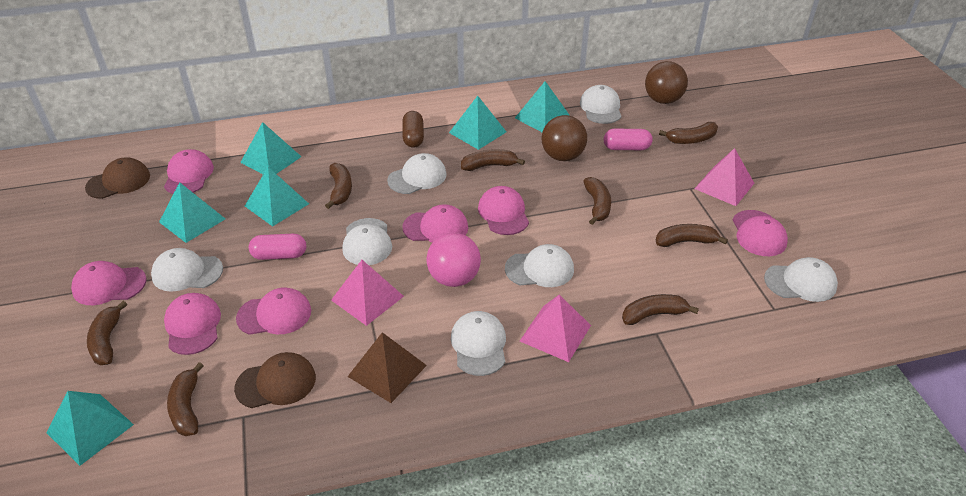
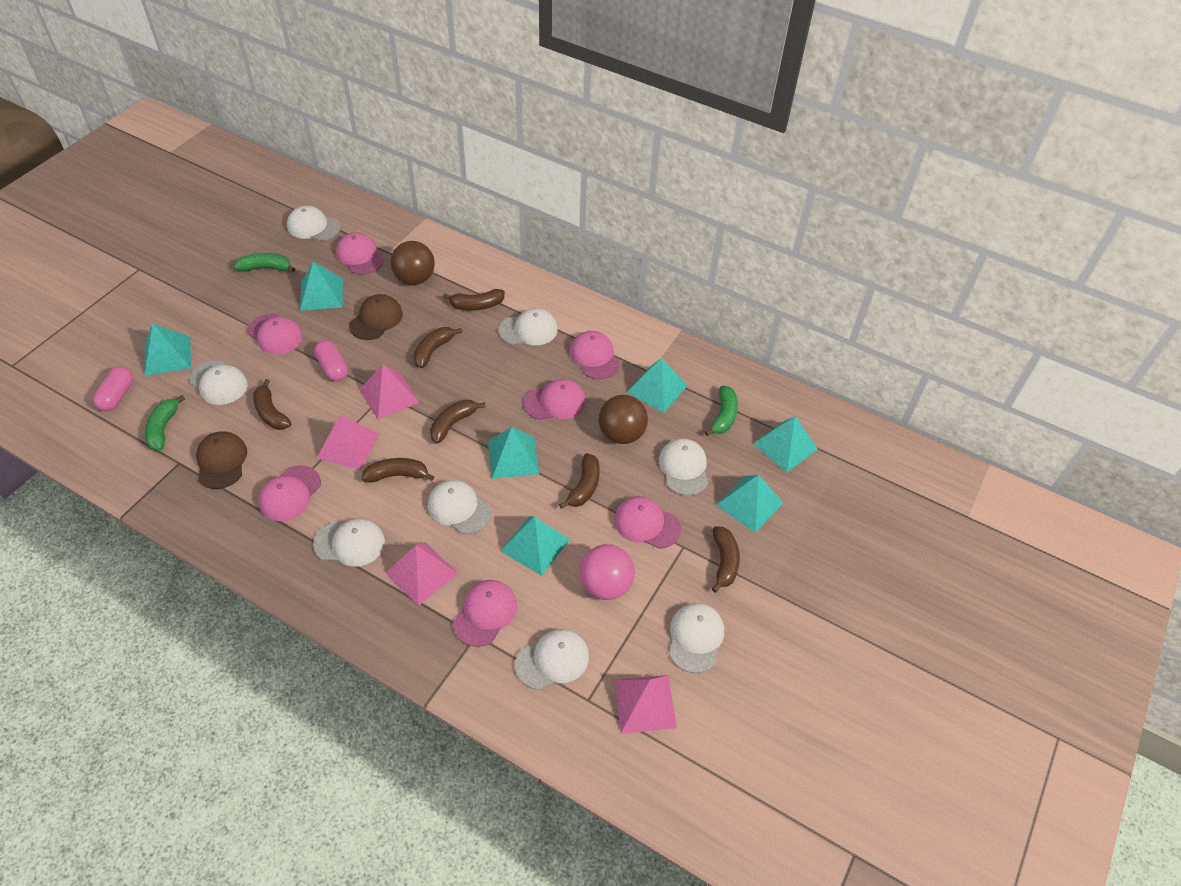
brown banana: 8 -> 7
brown capsule: 1 -> 0
brown pyramid: 1 -> 0
green banana: 0 -> 3
pink pyramid: 3 -> 4
turquoise pyramid: 6 -> 7
white cap: 7 -> 8

